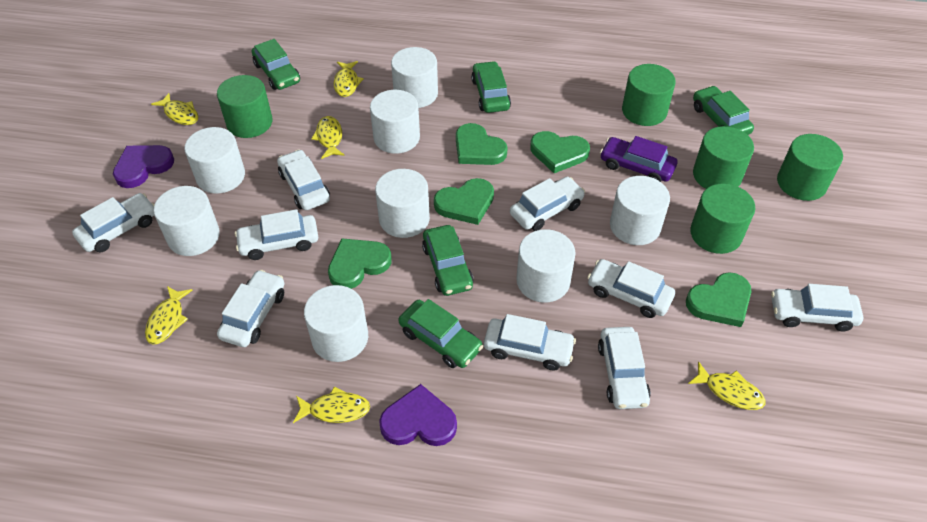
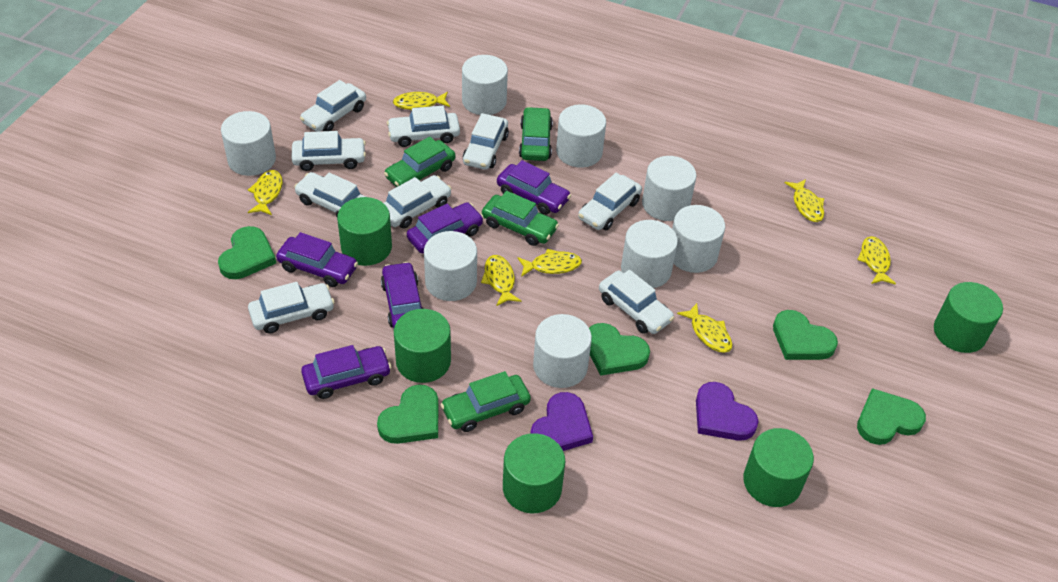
green car: 5 -> 4
purple car: 1 -> 5
yellow fish: 6 -> 7

